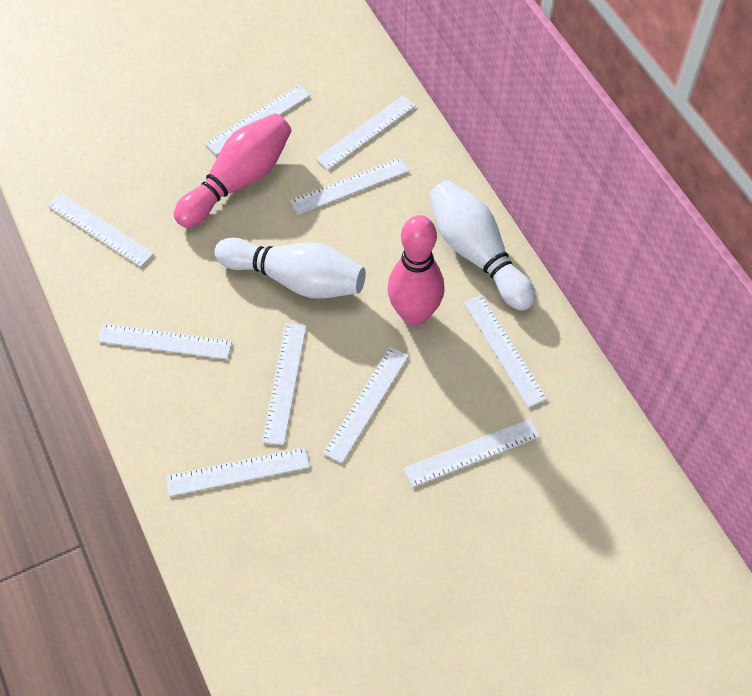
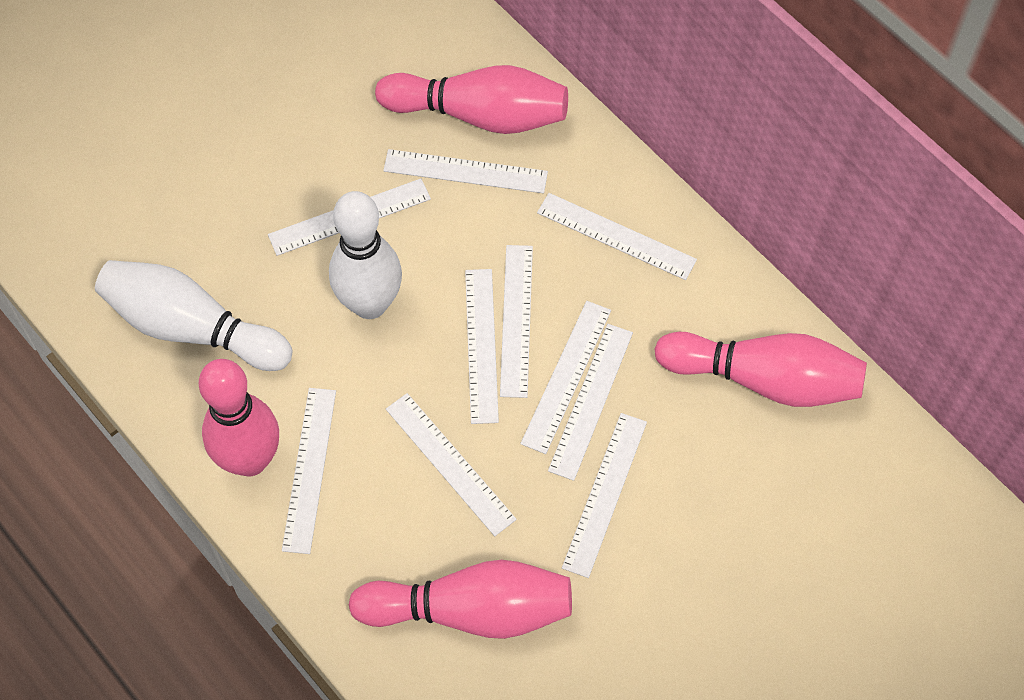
pink bowling pin: 2 -> 4

